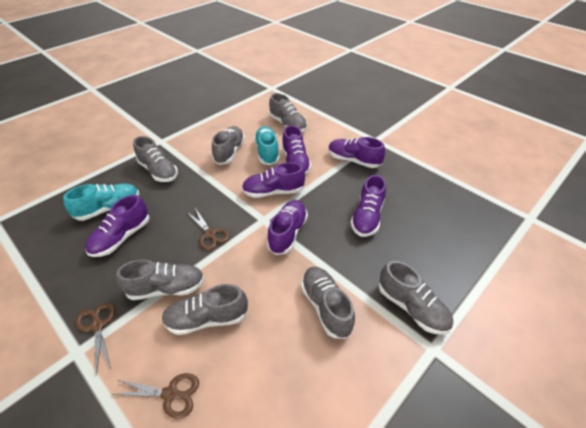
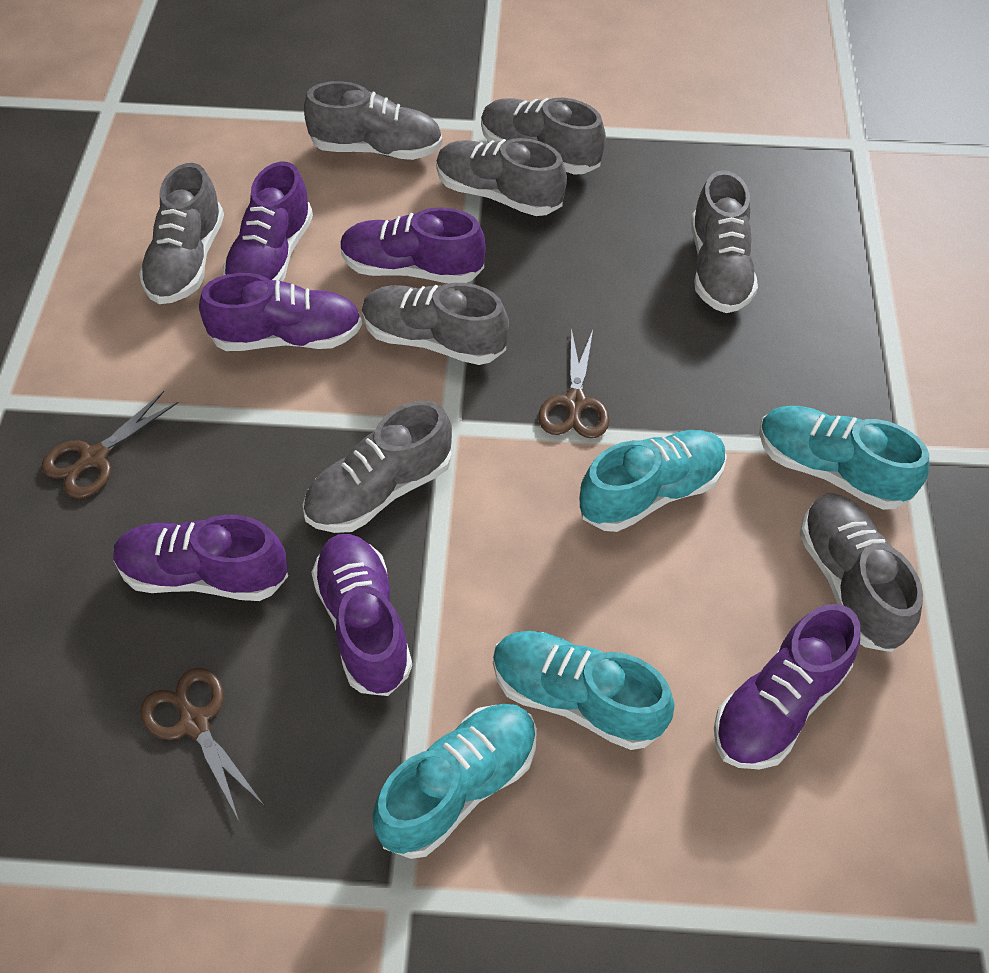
grey shoe: 7 -> 8
turquoise shoe: 2 -> 4

